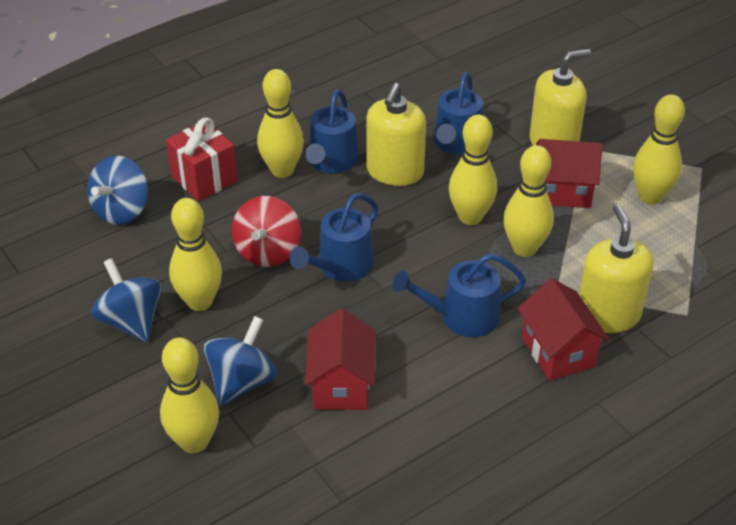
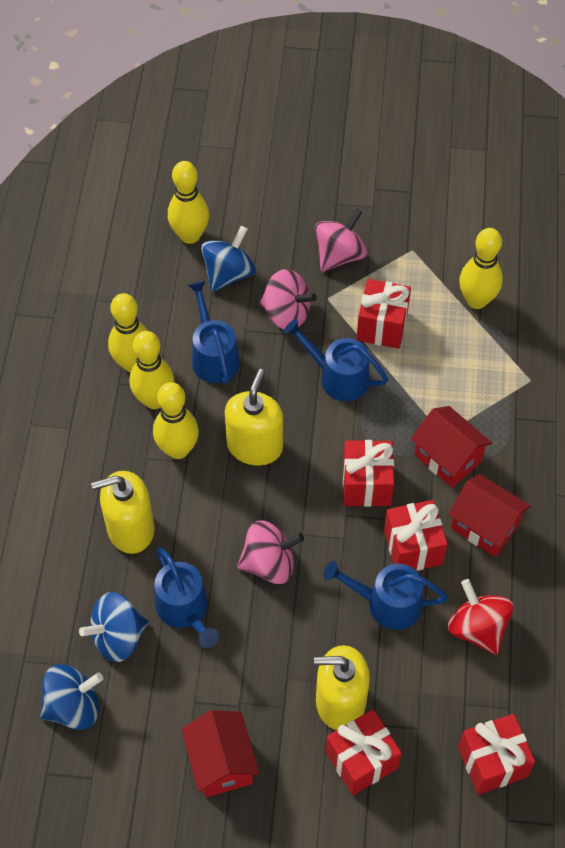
pink spinning top: 0 -> 3
red gift: 1 -> 5
yellow bowling pin: 6 -> 5

